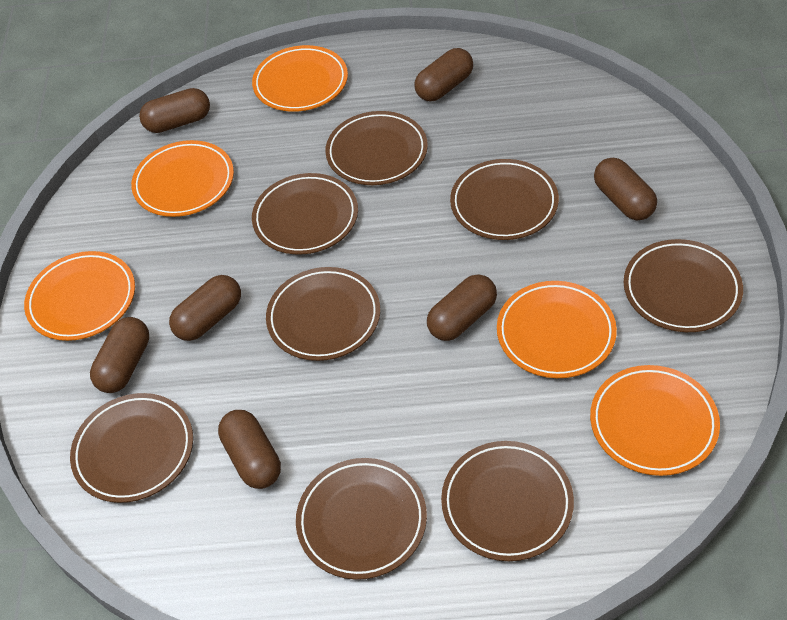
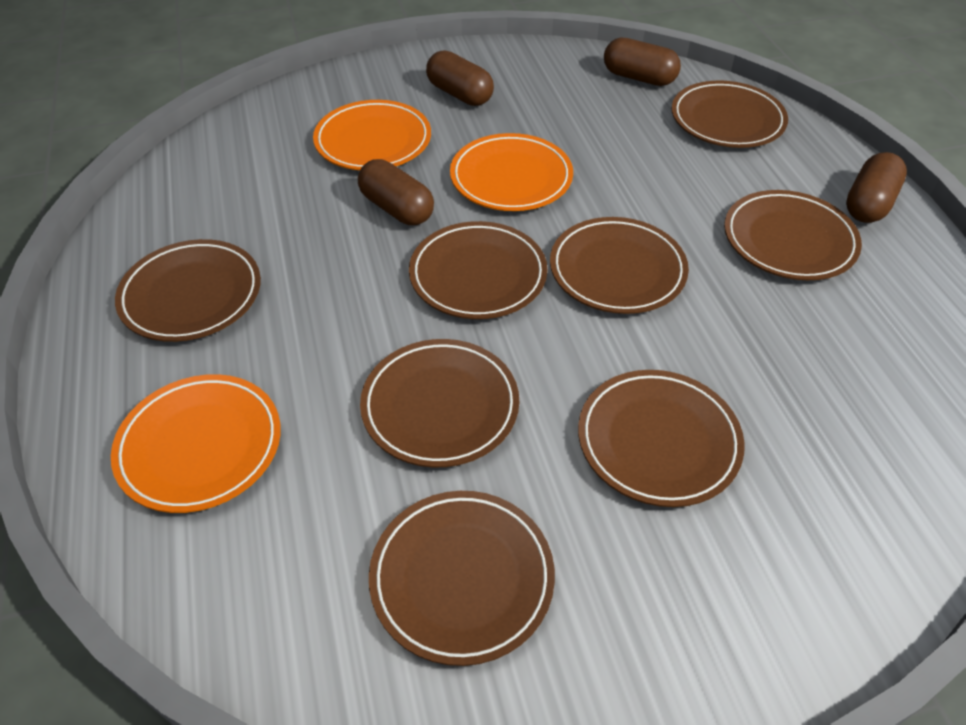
brown capsule: 7 -> 4
orange plate: 5 -> 3

